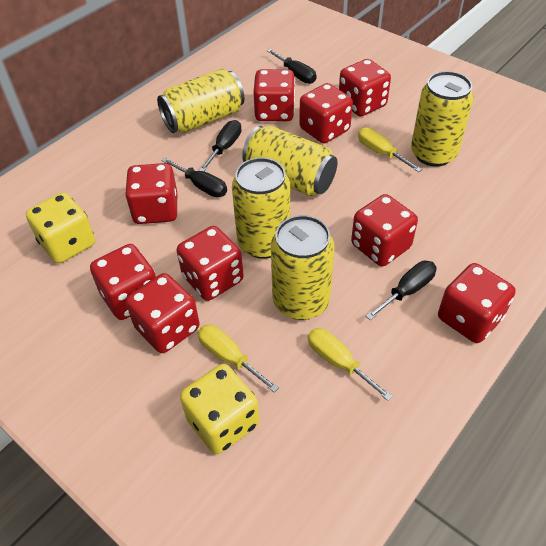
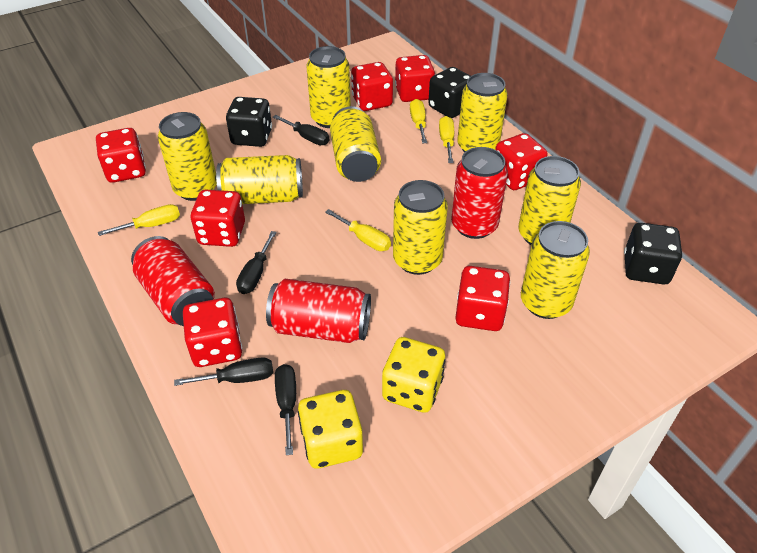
black dice: 0 -> 3
red can: 0 -> 3
red dice: 9 -> 7
yellow can: 5 -> 8
yellow screwdriver: 3 -> 4

